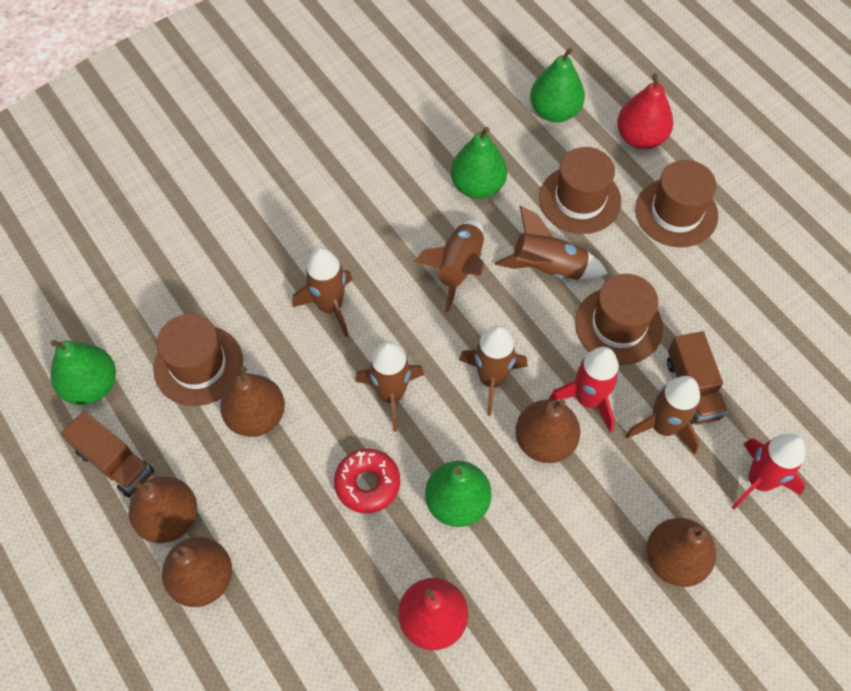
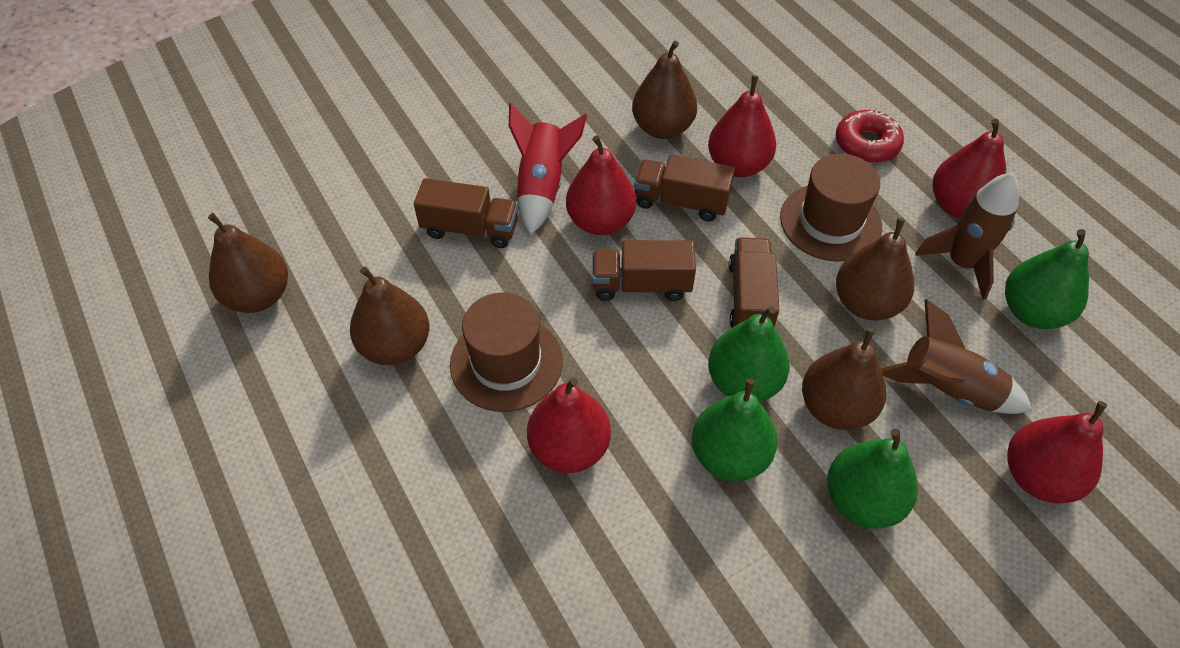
brown hat: 4 -> 2
brown rocket: 6 -> 2
brown truck: 2 -> 4
red pear: 2 -> 5
red rocket: 2 -> 1

